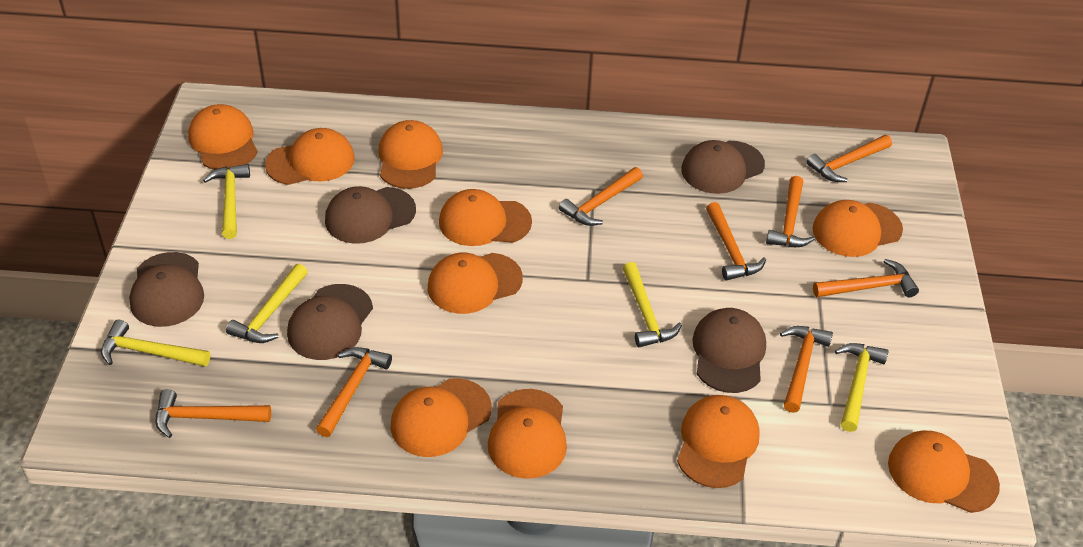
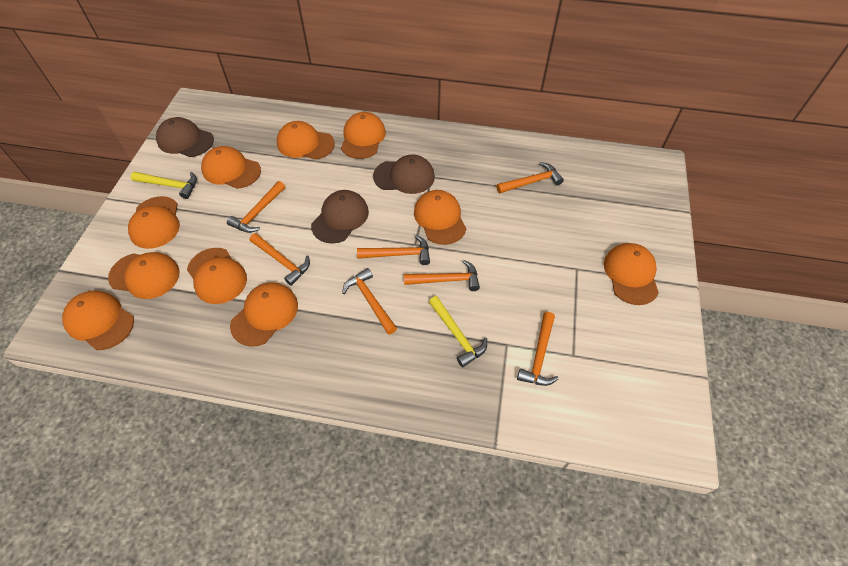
brown cap: 5 -> 3
orange hammer: 8 -> 7
yellow hammer: 5 -> 2

